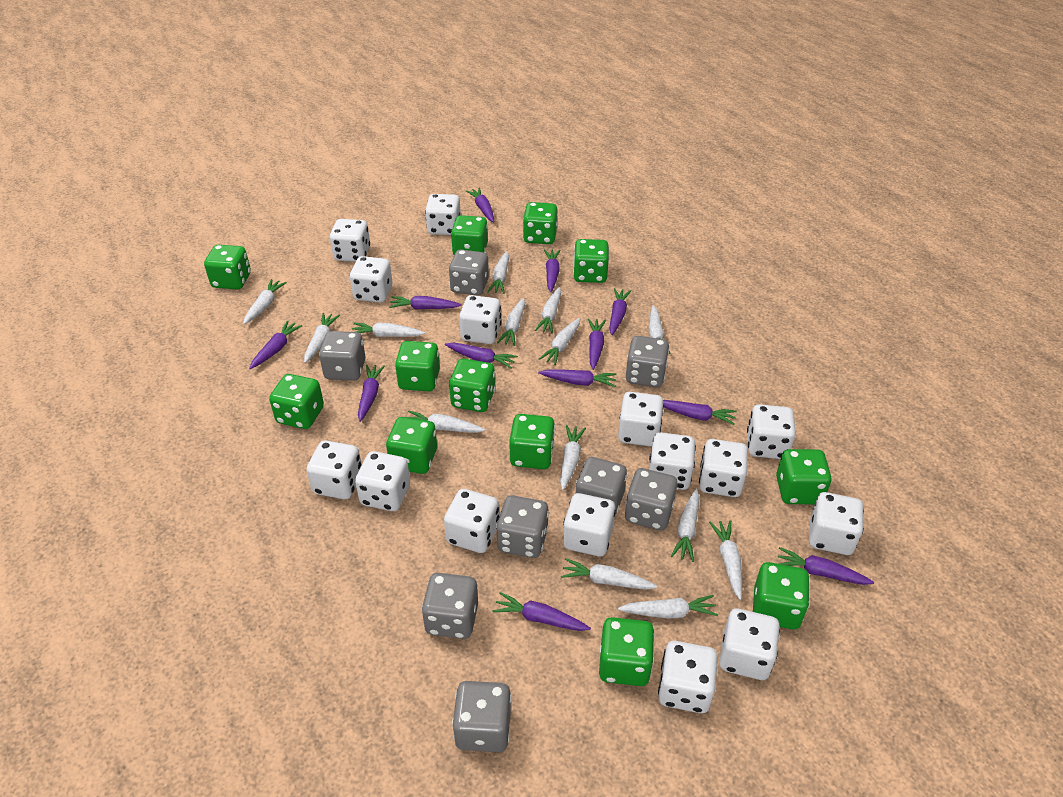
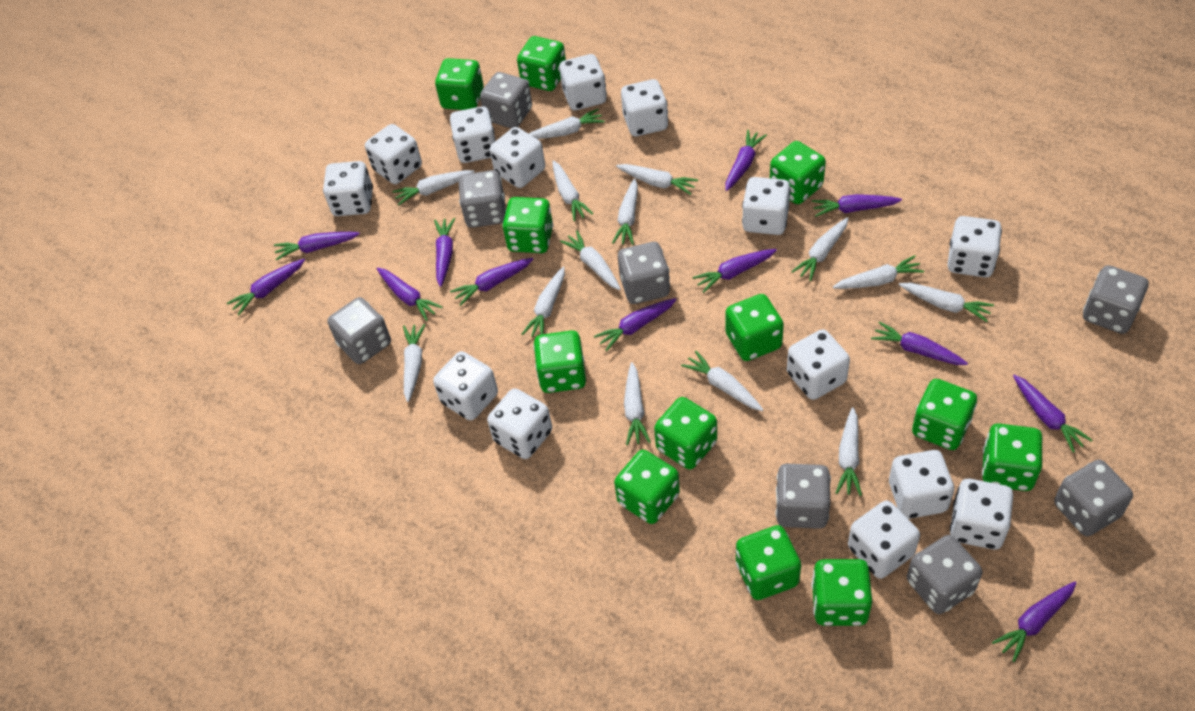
white dice: 15 -> 14

